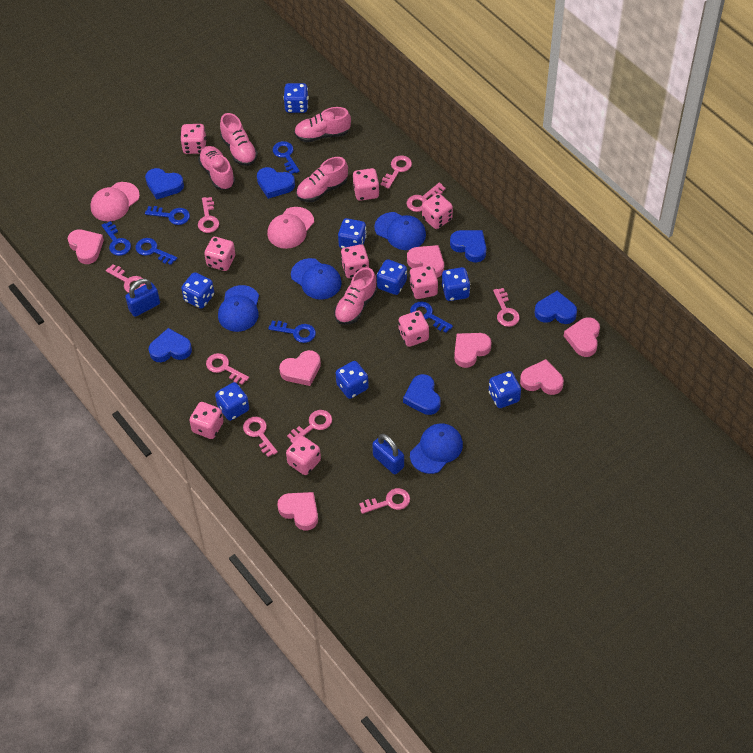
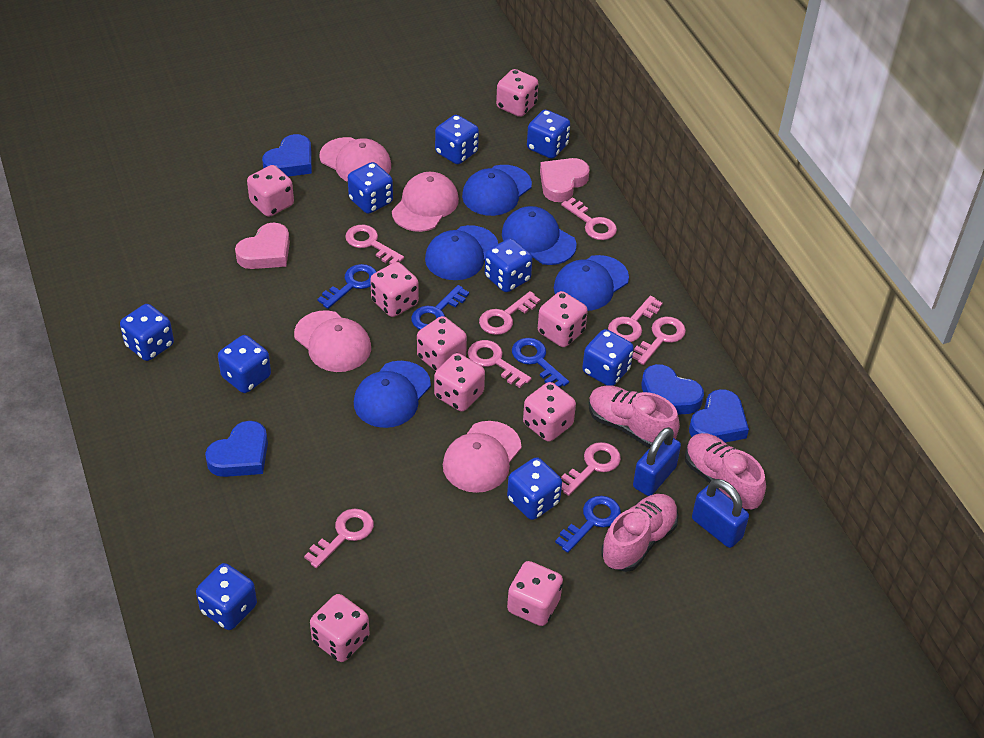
blue cap: 4 -> 5
blue dice: 8 -> 9
blue heart: 6 -> 4
blue key: 6 -> 4
pink cap: 2 -> 4
pink heart: 7 -> 2
pink key: 9 -> 8
pink shoe: 5 -> 3

